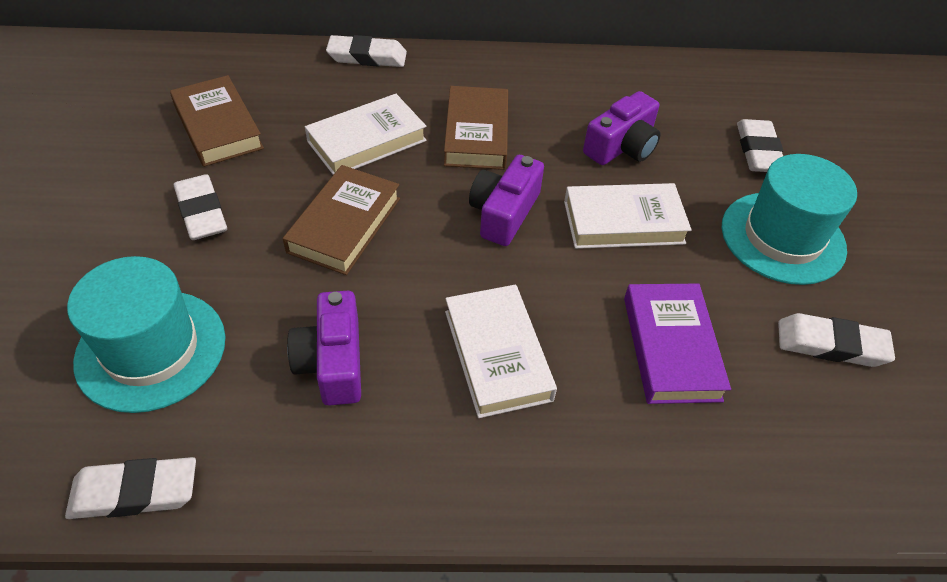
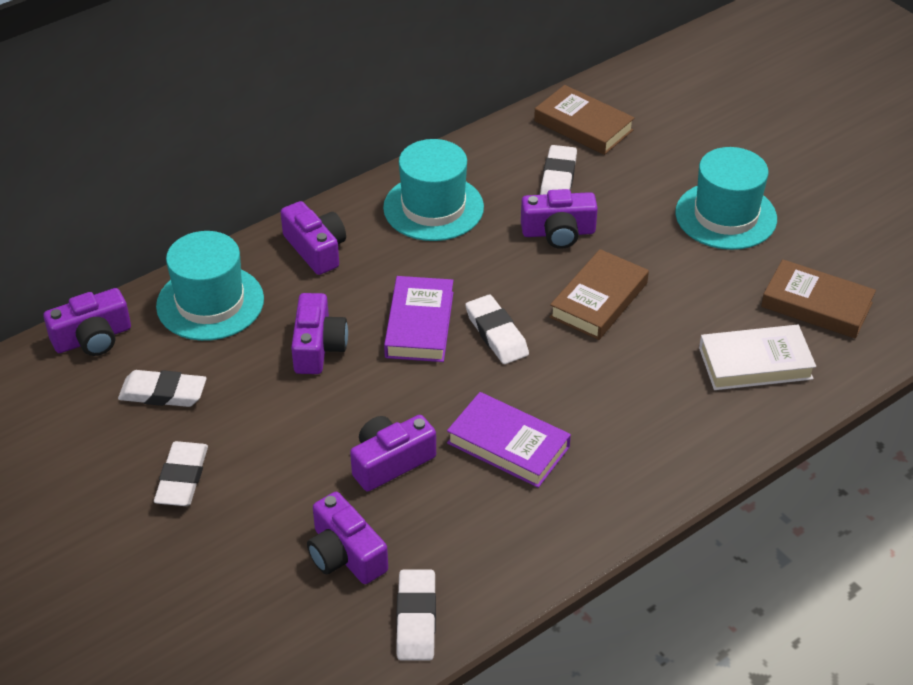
purple book: 1 -> 2
purple camera: 3 -> 6
turquoise hat: 2 -> 3
white book: 3 -> 1

